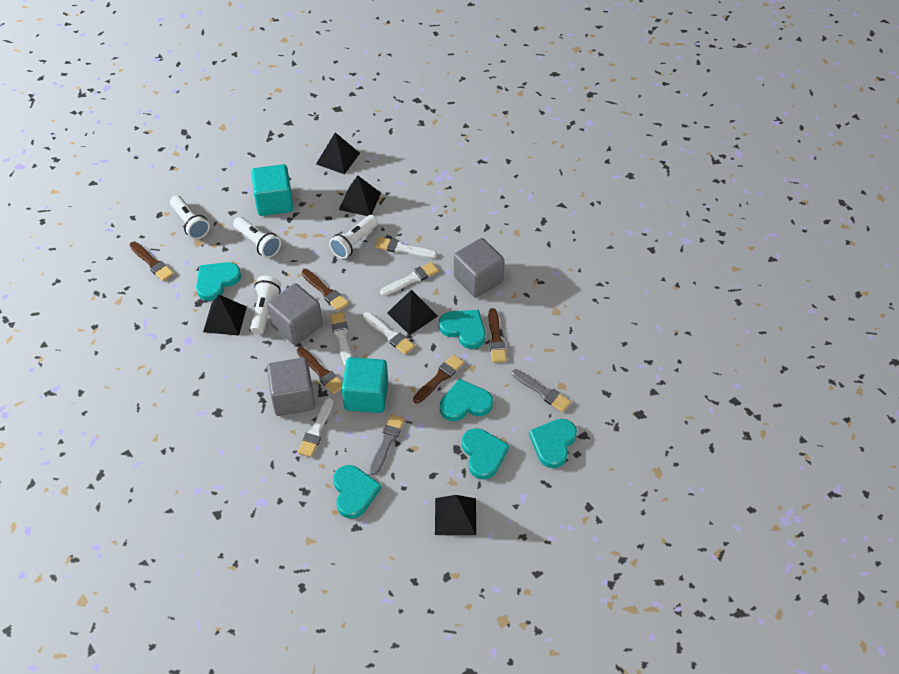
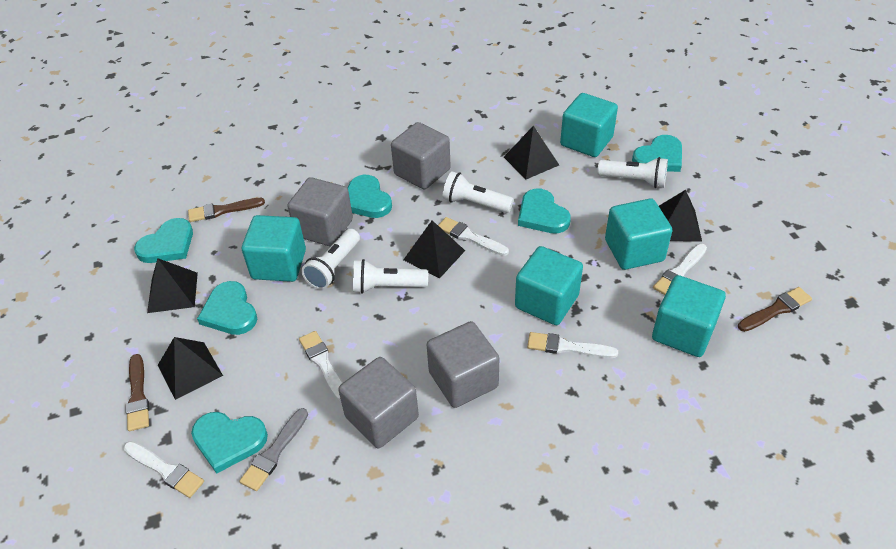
brown brush: 5 -> 3
grey brush: 2 -> 1
grey cube: 3 -> 4
turquoise cube: 2 -> 5

